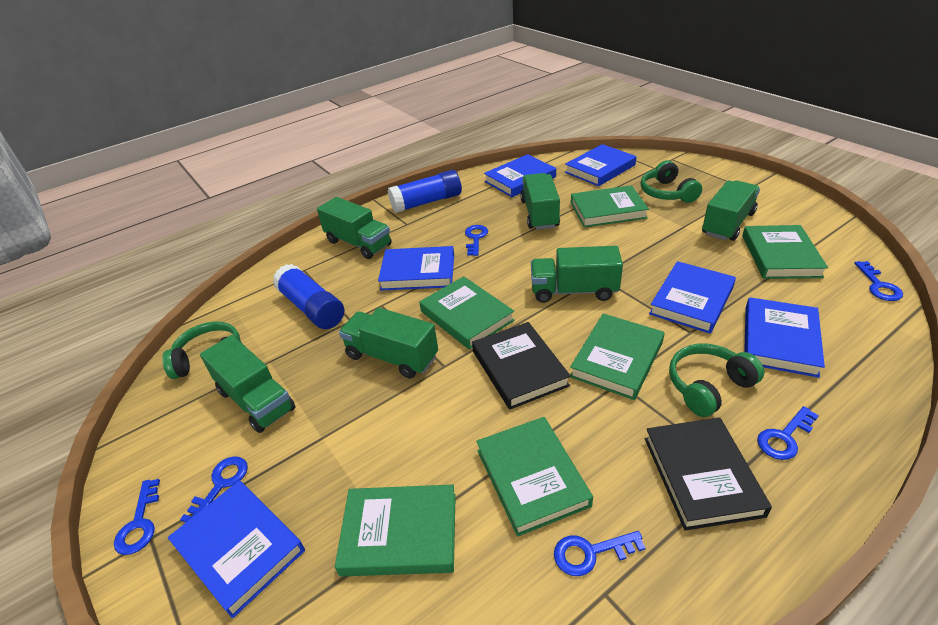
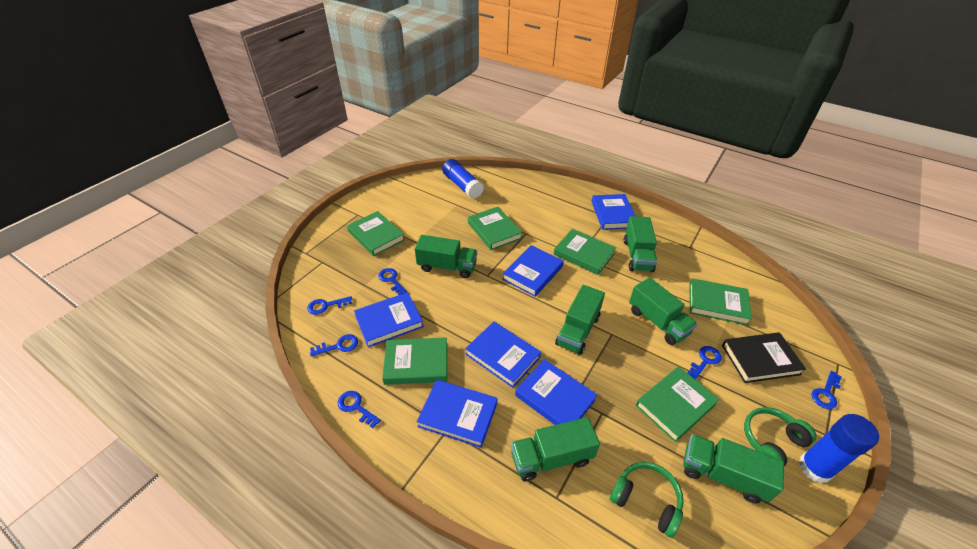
black book: 2 -> 1
green headphones: 3 -> 2

